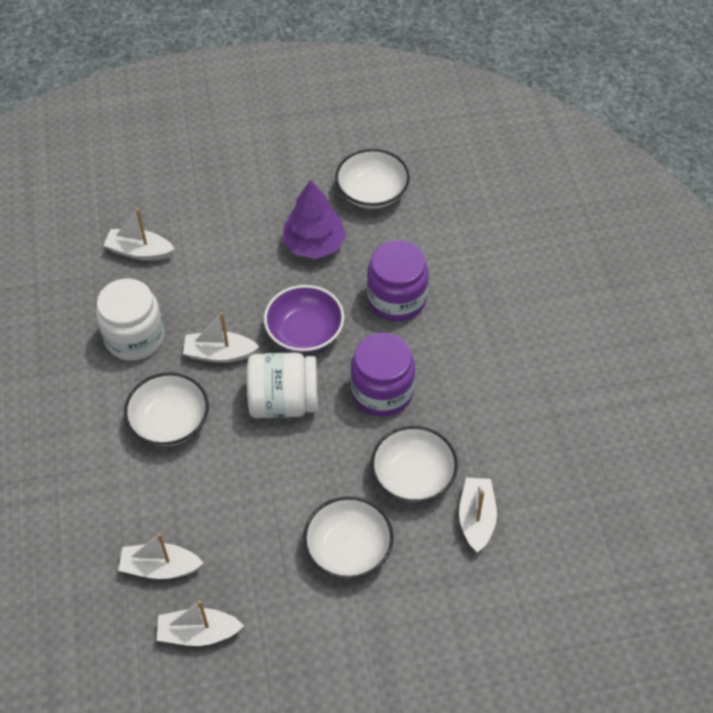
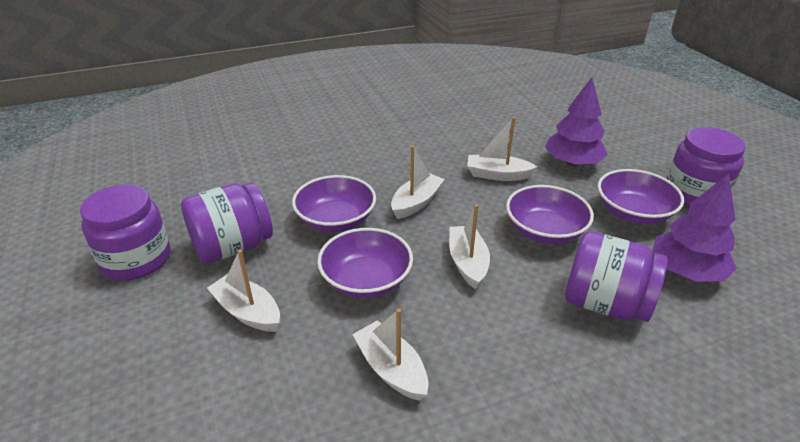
purple bowl: 1 -> 4
purple jar: 2 -> 4
purple tree: 1 -> 2
white bowl: 4 -> 0
white jar: 2 -> 0

